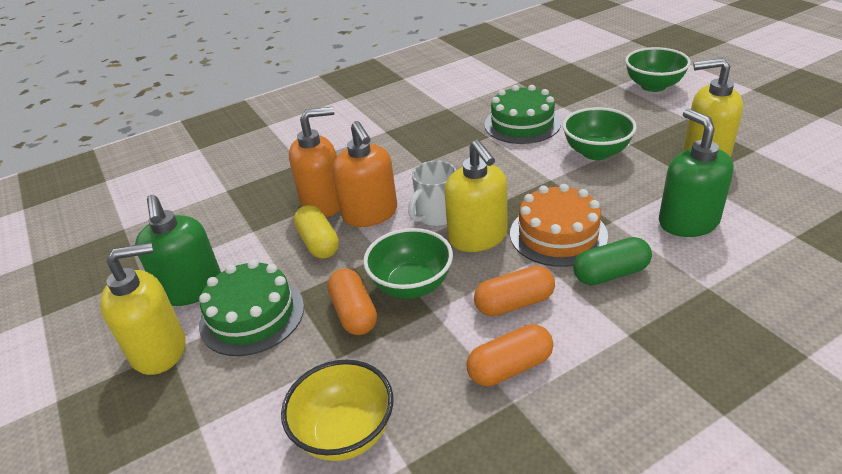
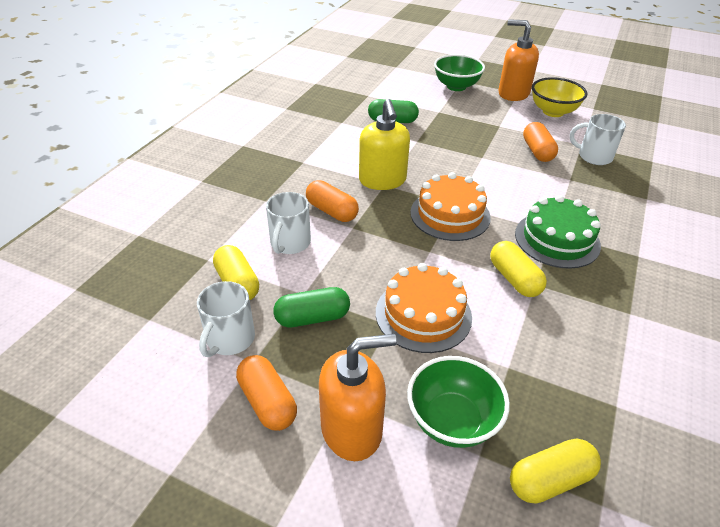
green bowl: 3 -> 2
green cake: 2 -> 1
green capsule: 1 -> 2
green soap dispenser: 2 -> 0
orange cake: 1 -> 2
white mug: 1 -> 3
yellow capsule: 1 -> 3
yellow soap dispenser: 3 -> 1

